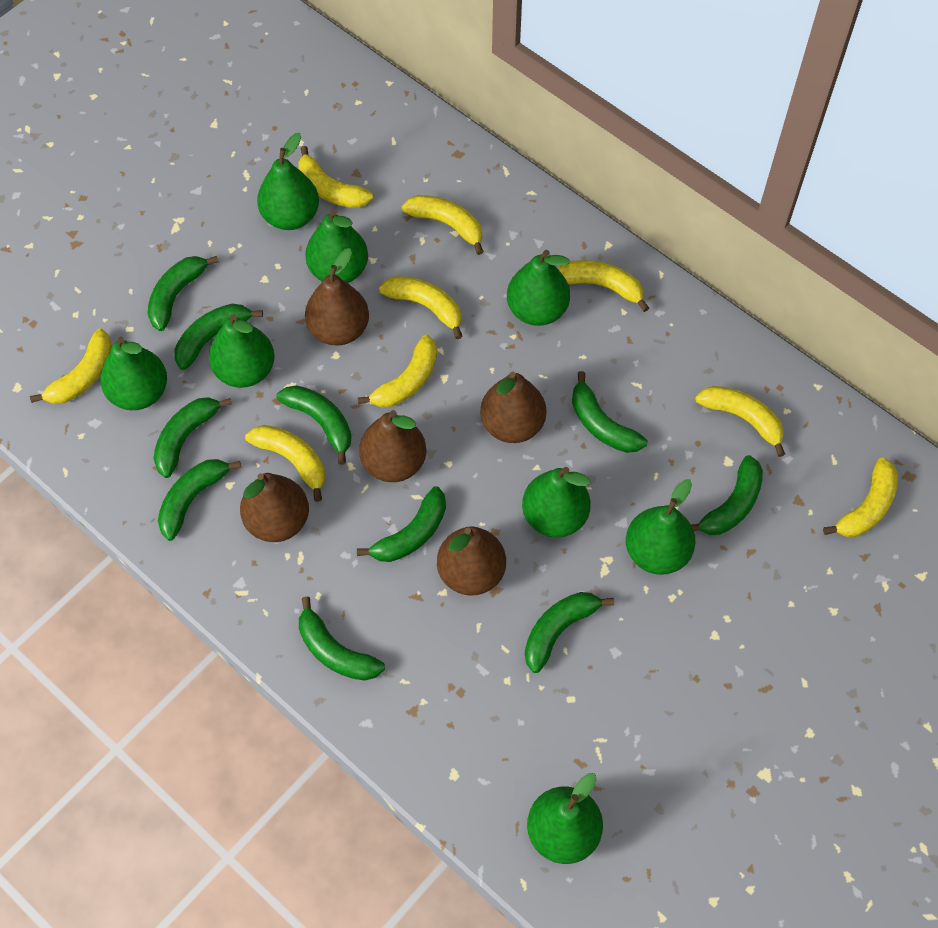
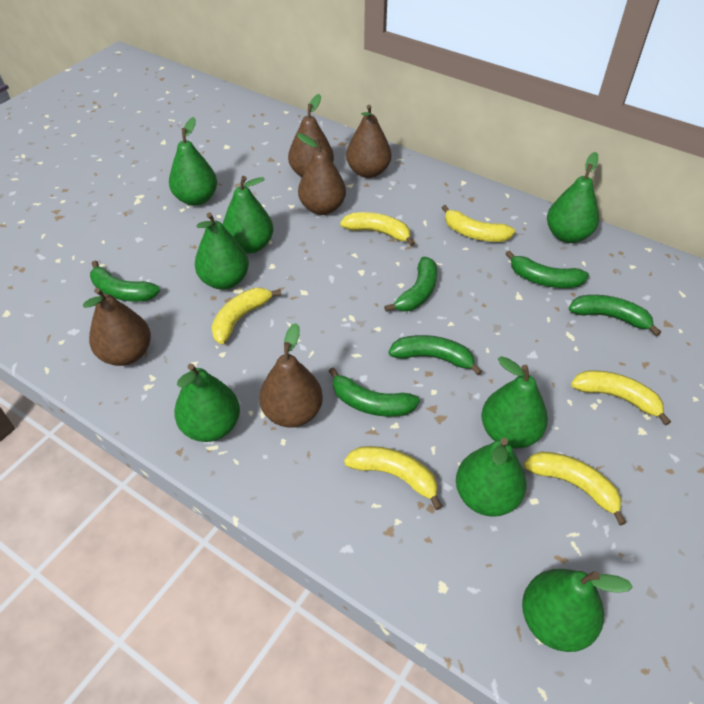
green banana: 10 -> 6
yellow banana: 9 -> 6

